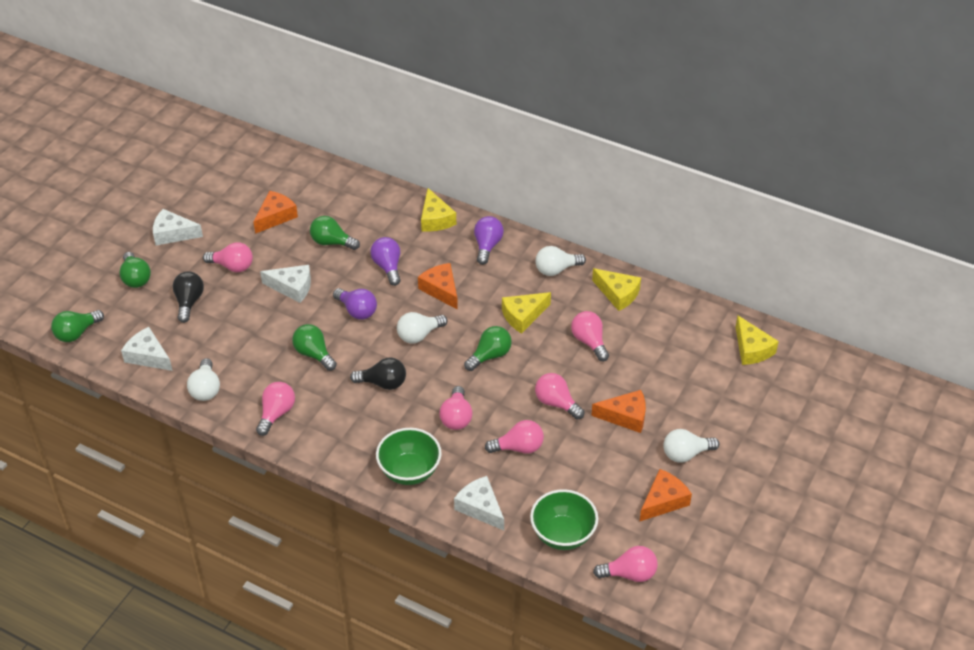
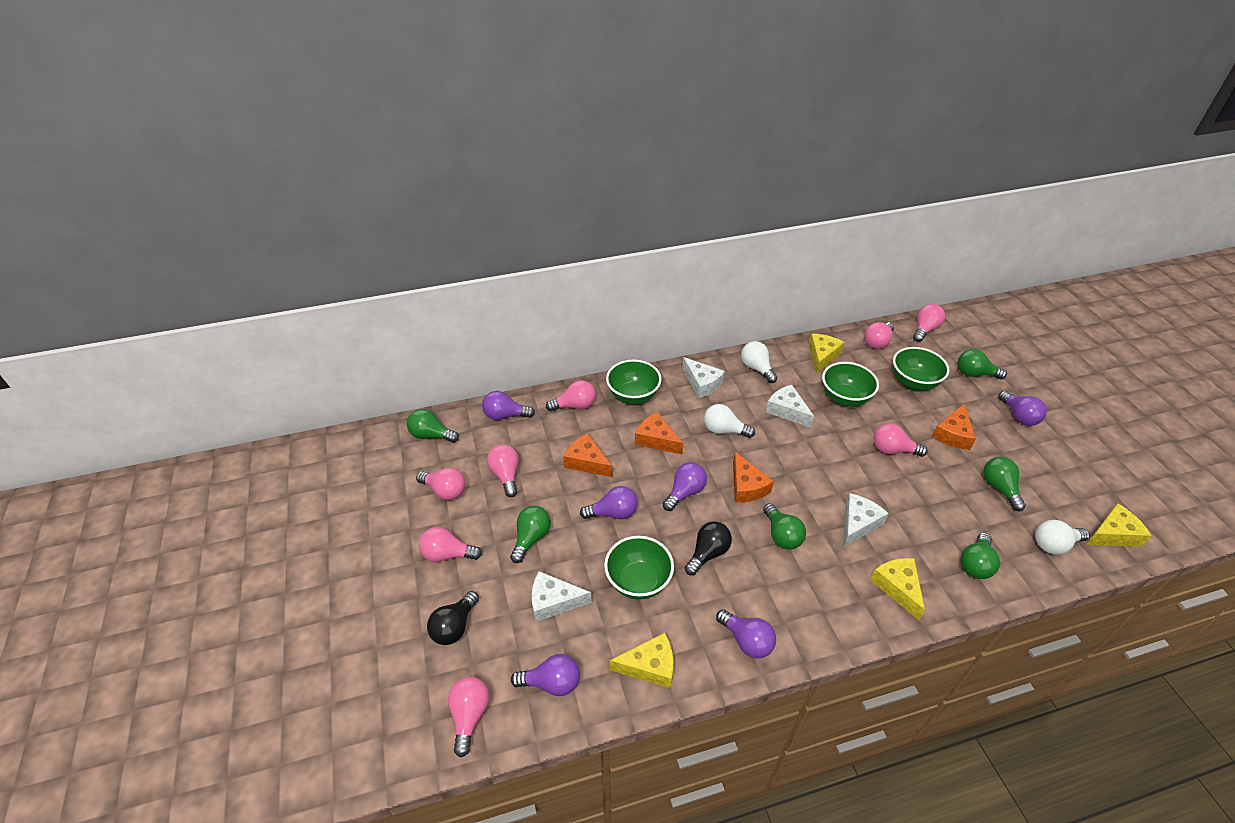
green bowl: 2 -> 4
green light bulb: 5 -> 6
pink light bulb: 7 -> 8
purple light bulb: 3 -> 6
white light bulb: 4 -> 3

